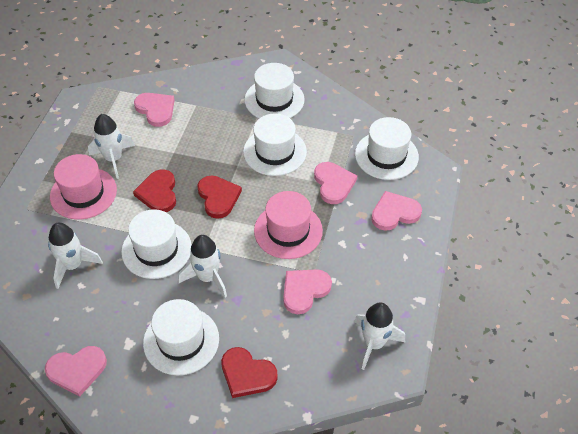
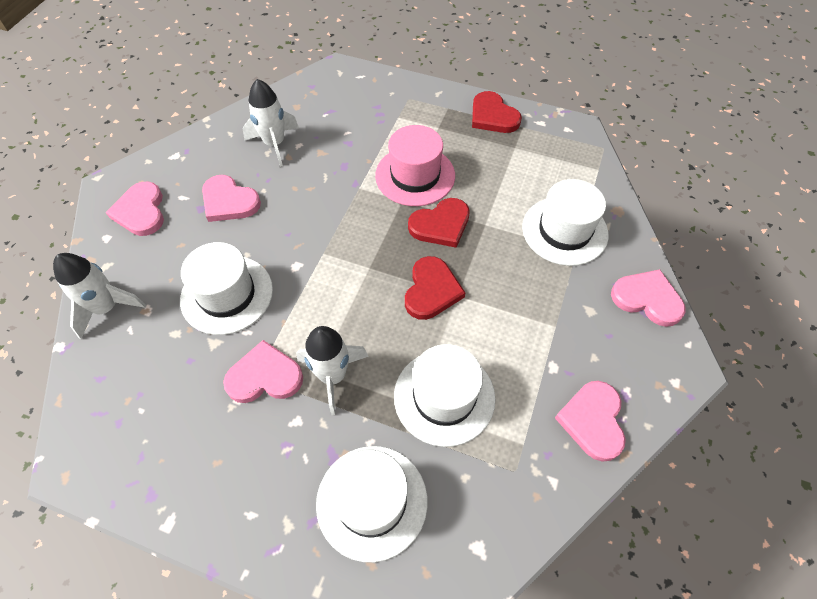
pink hat: 2 -> 1
white hat: 5 -> 4
white rocket: 4 -> 3

